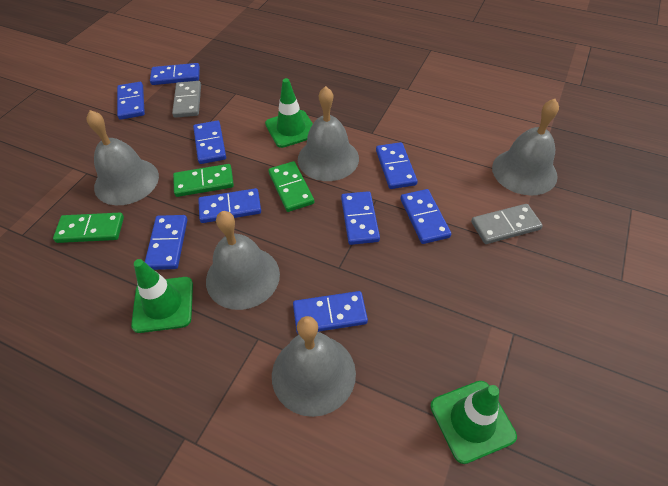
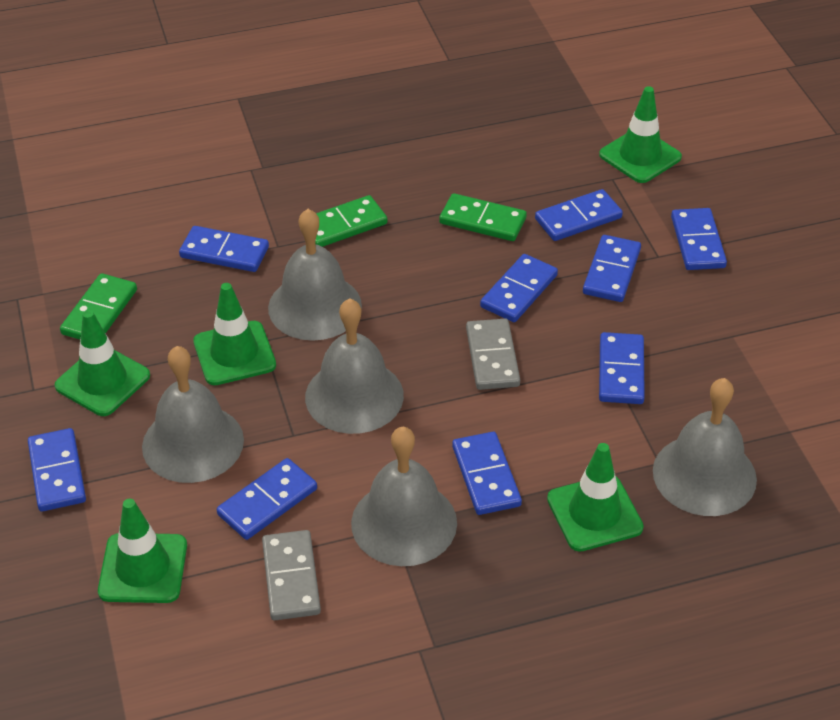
green traffic cone: 3 -> 5

